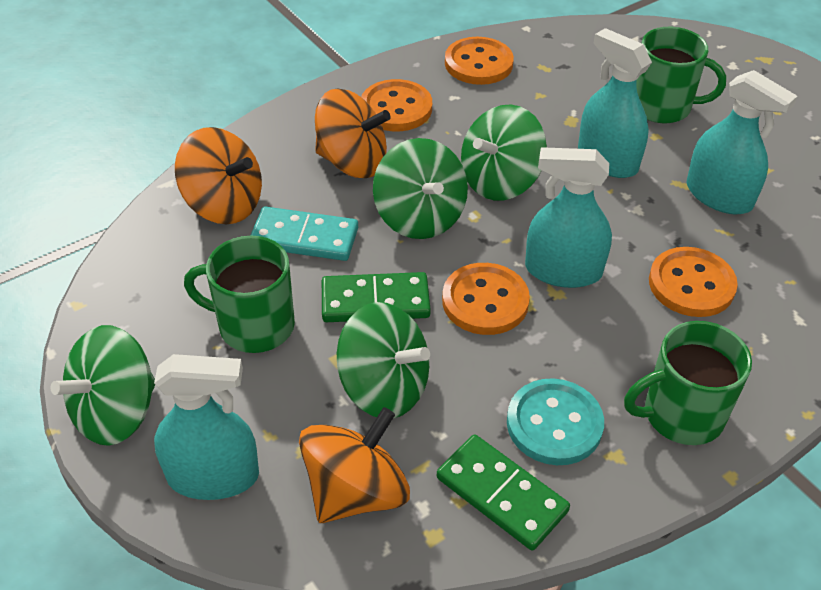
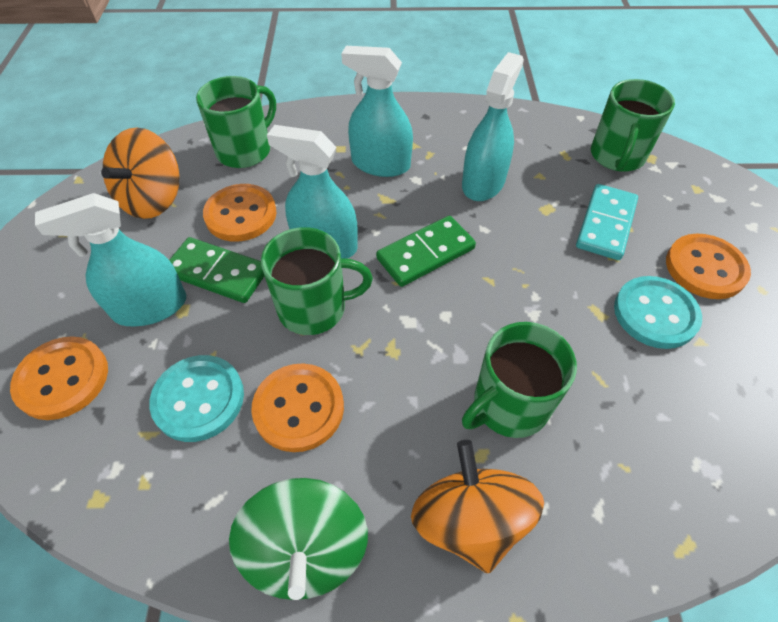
green mug: 3 -> 4
green spinning top: 4 -> 1
orange spinning top: 3 -> 2
turquoise button: 1 -> 2

